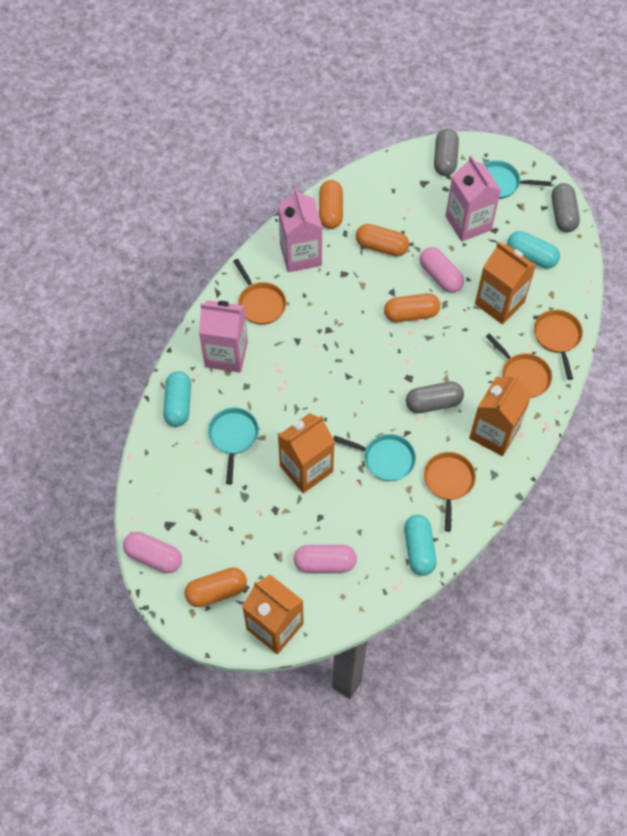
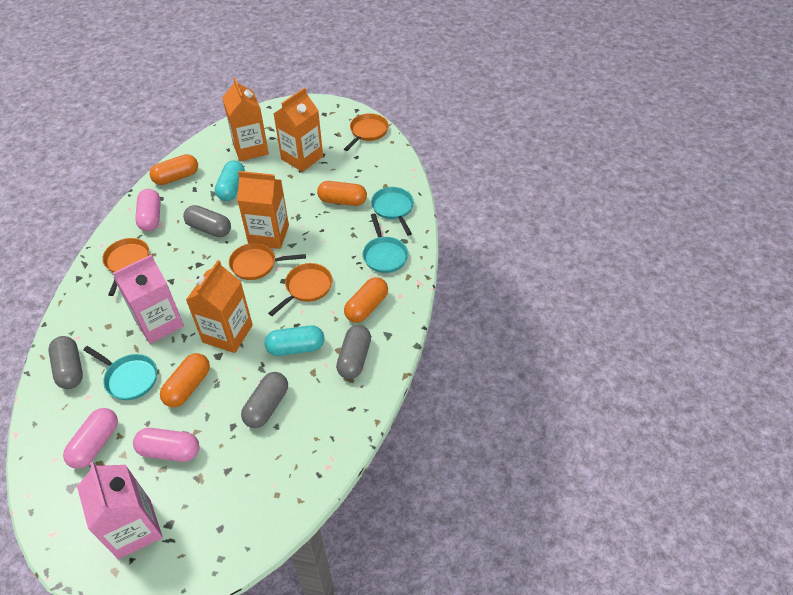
grey capsule: 3 -> 4
pink carton: 3 -> 2
turquoise capsule: 3 -> 2

